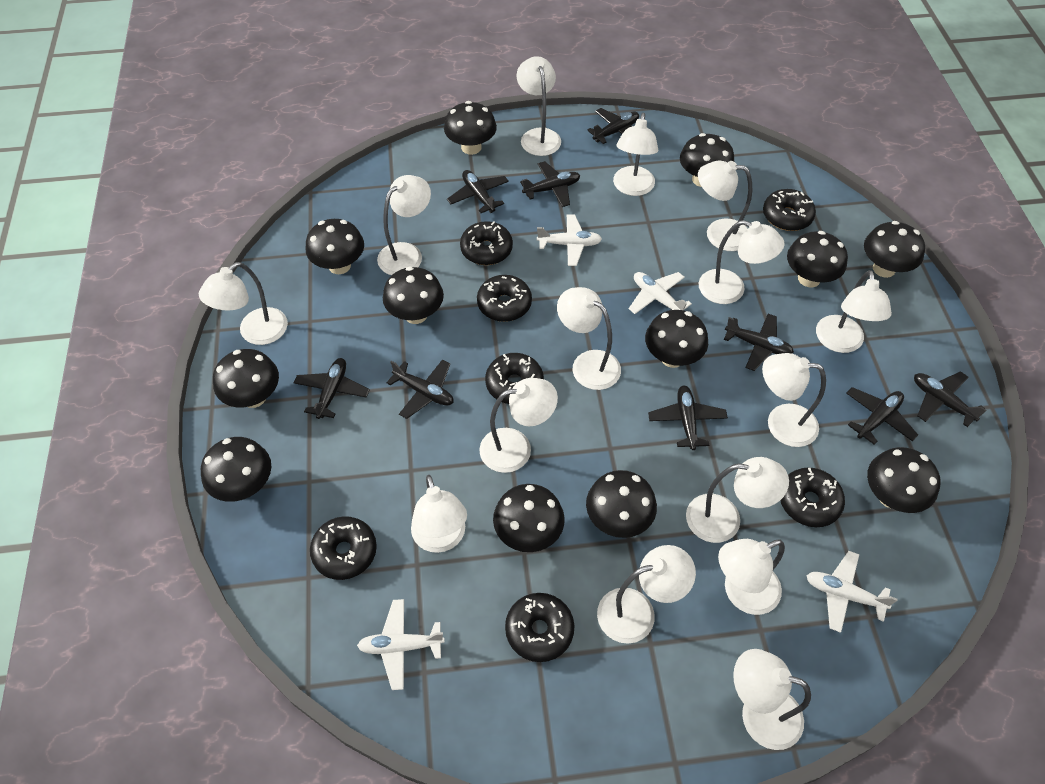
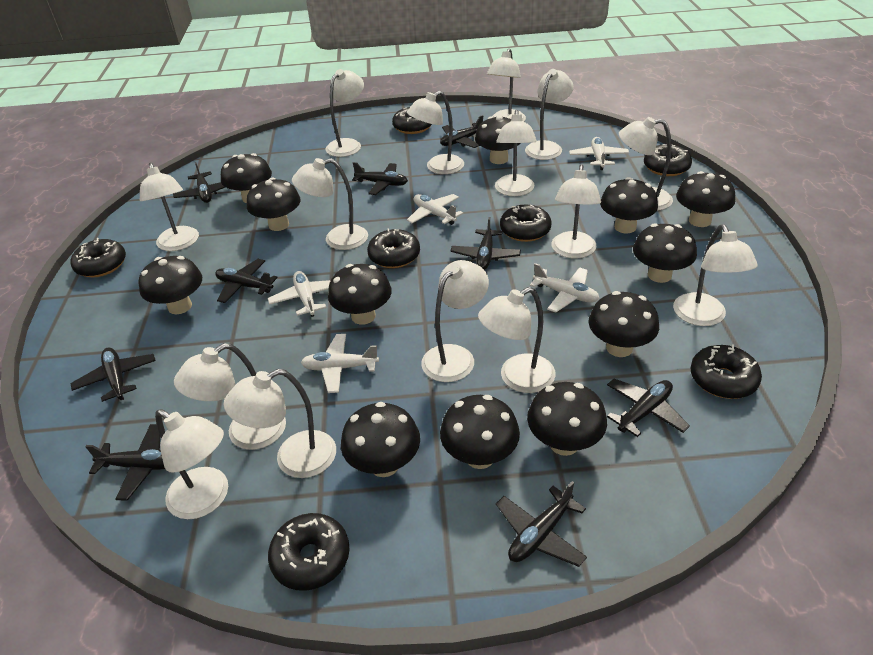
white plane: 4 -> 5

